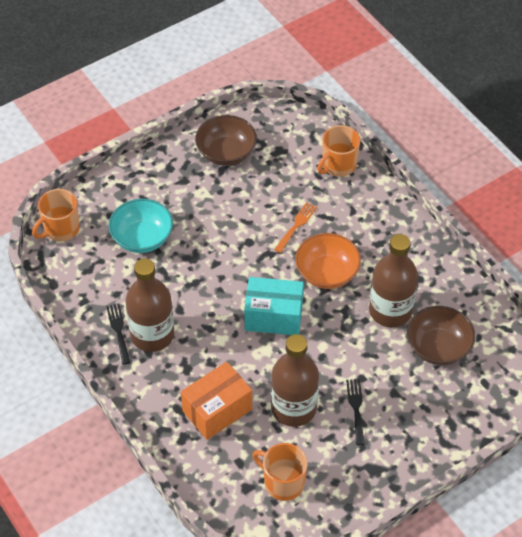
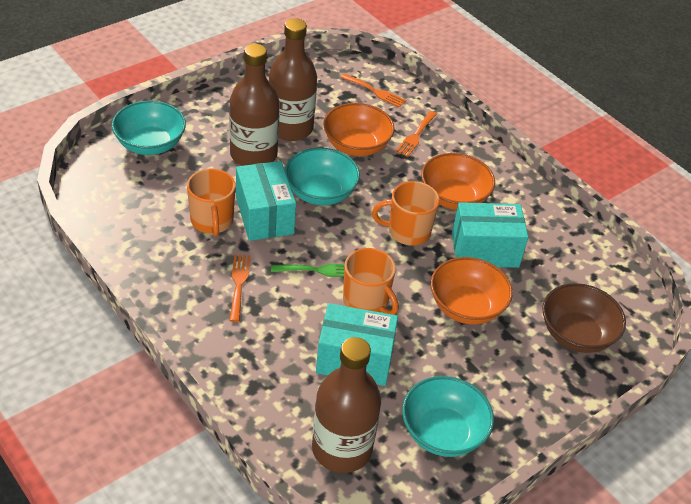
black fork: 2 -> 0
brown bowl: 2 -> 1
green fork: 0 -> 1
orange bowl: 1 -> 3
orange box: 1 -> 0
orange fork: 1 -> 3
turquoise bowl: 1 -> 3
turquoise box: 1 -> 3

